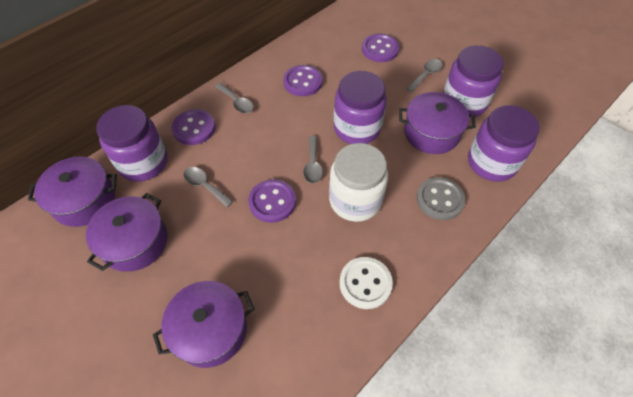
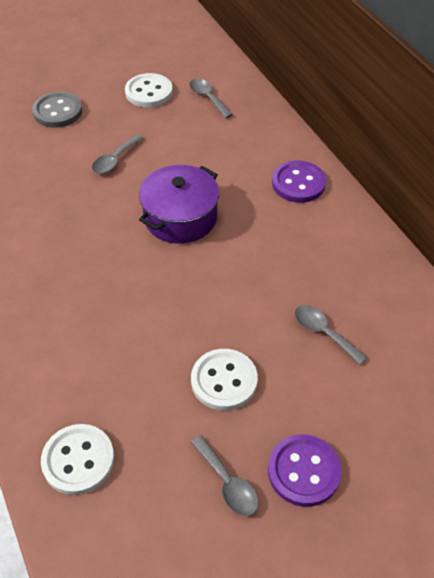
purple button: 4 -> 2
purple jar: 4 -> 0
purple pot: 4 -> 1
white button: 1 -> 3
white jar: 1 -> 0

